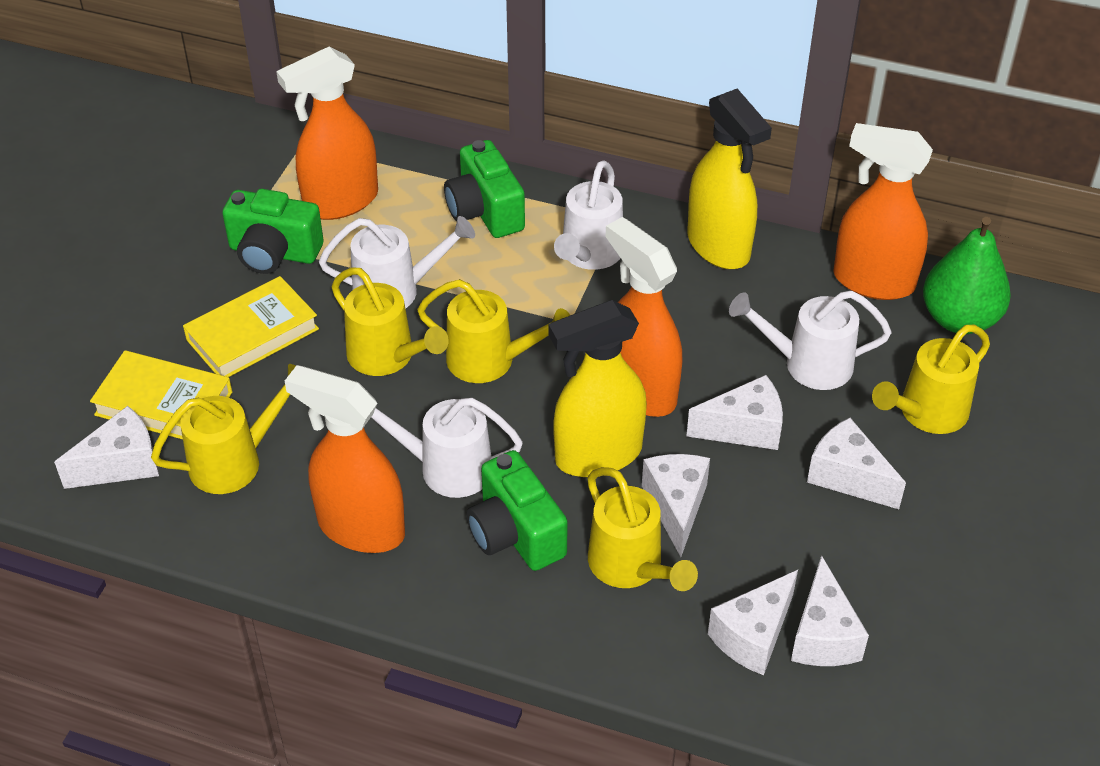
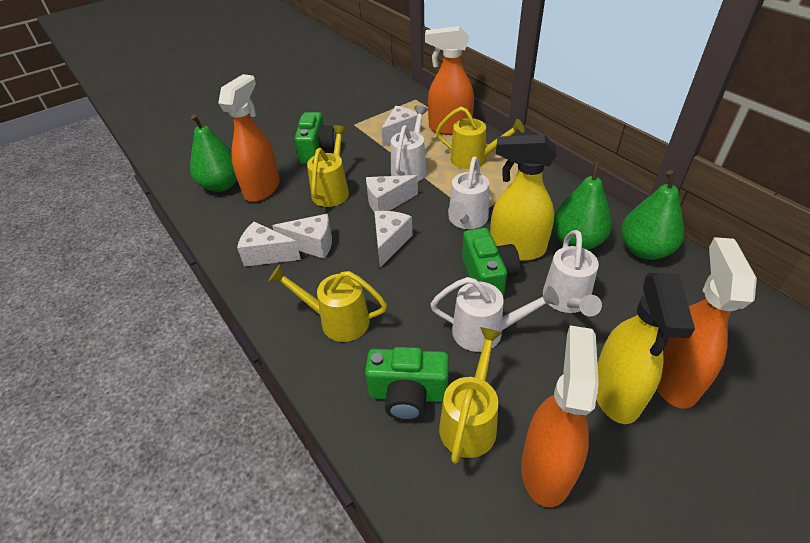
green pear: 1 -> 3
white cheese: 6 -> 5
yellow book: 2 -> 0
yellow watering can: 5 -> 4

